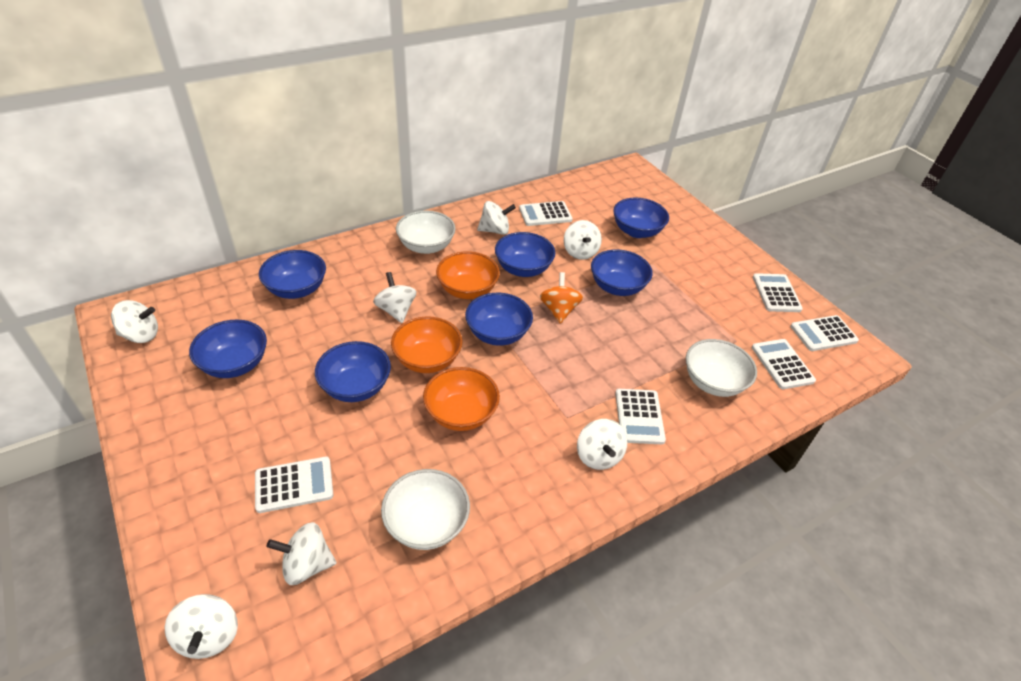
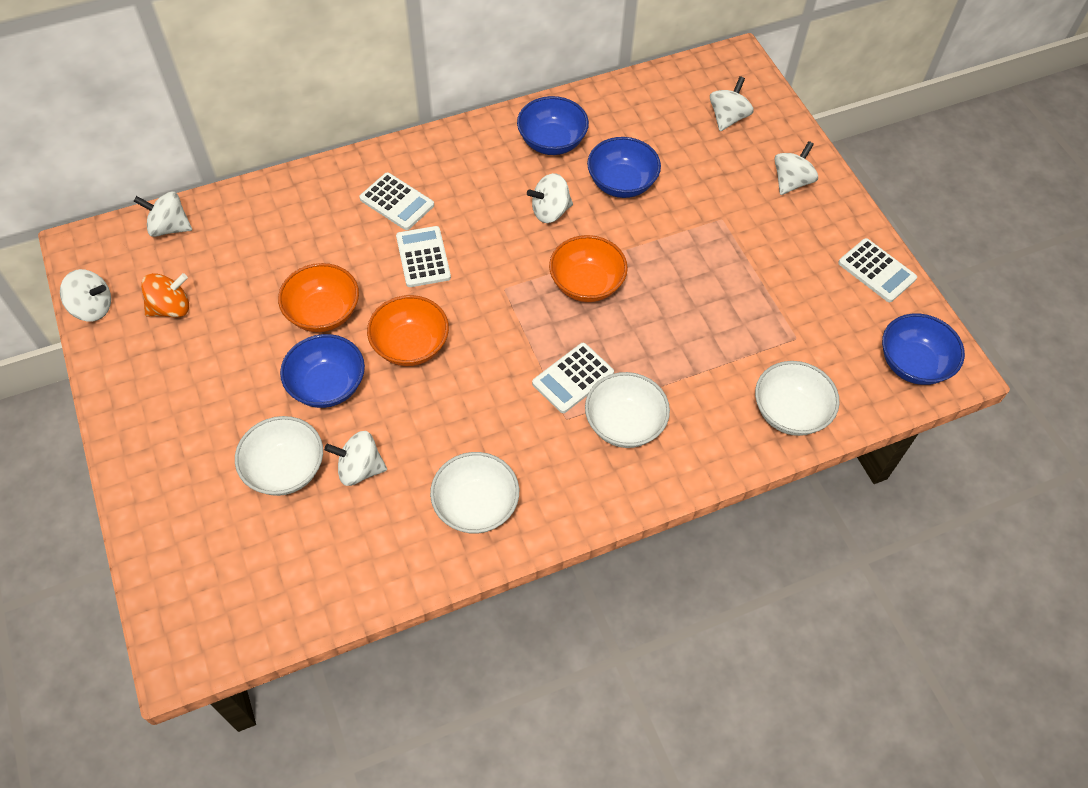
blue bowl: 7 -> 4
white bowl: 3 -> 4
white calculator: 6 -> 4
white spinning top: 7 -> 6

